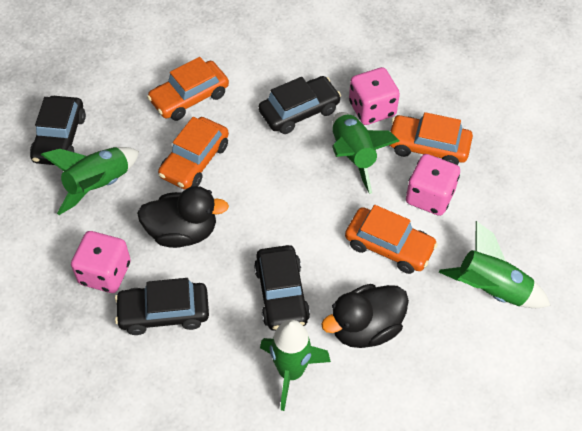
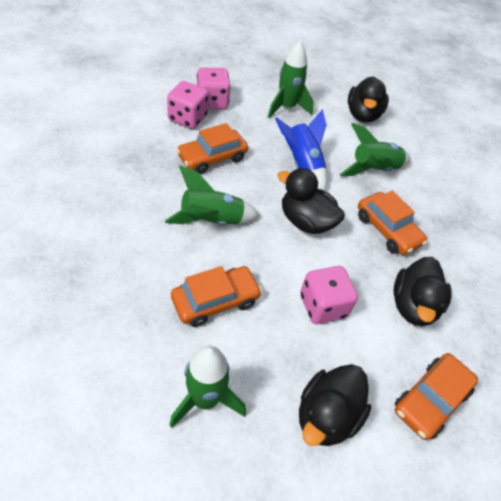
black car: 4 -> 0
black duck: 2 -> 4
blue rocket: 0 -> 1

